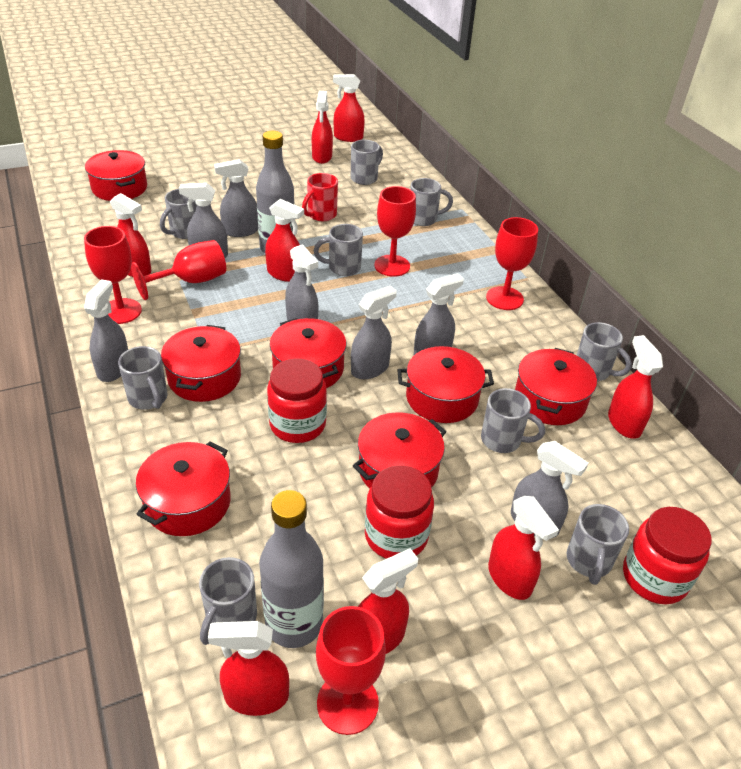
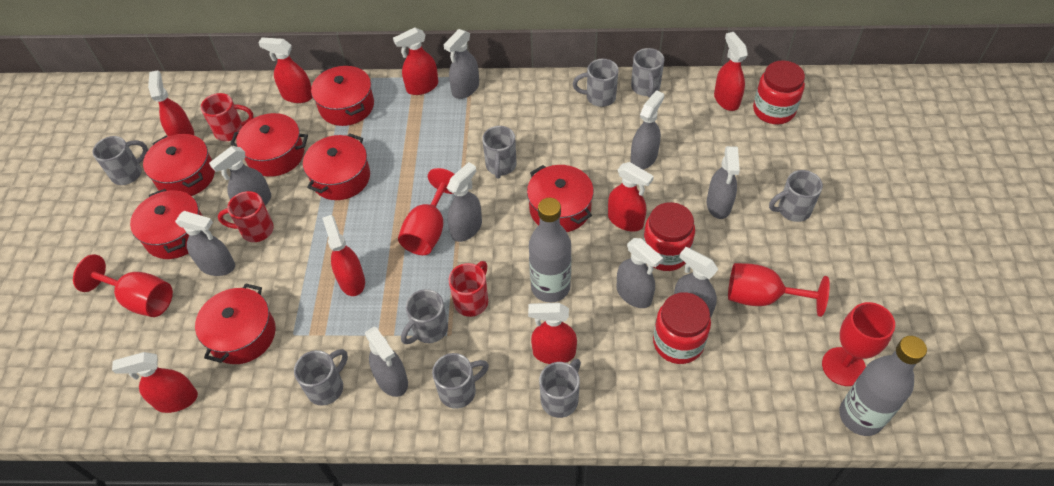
grey spray bottle: 7 -> 9
red goblet: 5 -> 4
red mug: 1 -> 3

